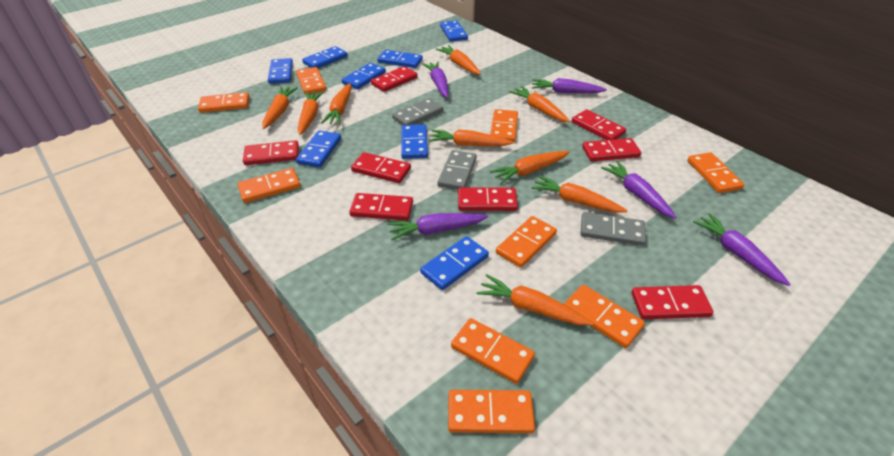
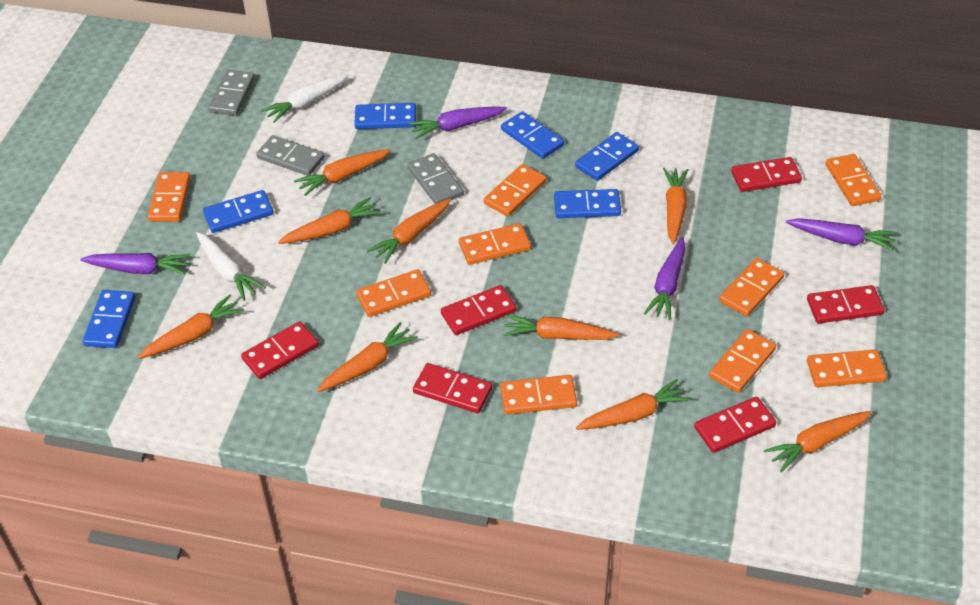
blue domino: 8 -> 6
purple carrot: 5 -> 4
red domino: 8 -> 6
white carrot: 0 -> 2

